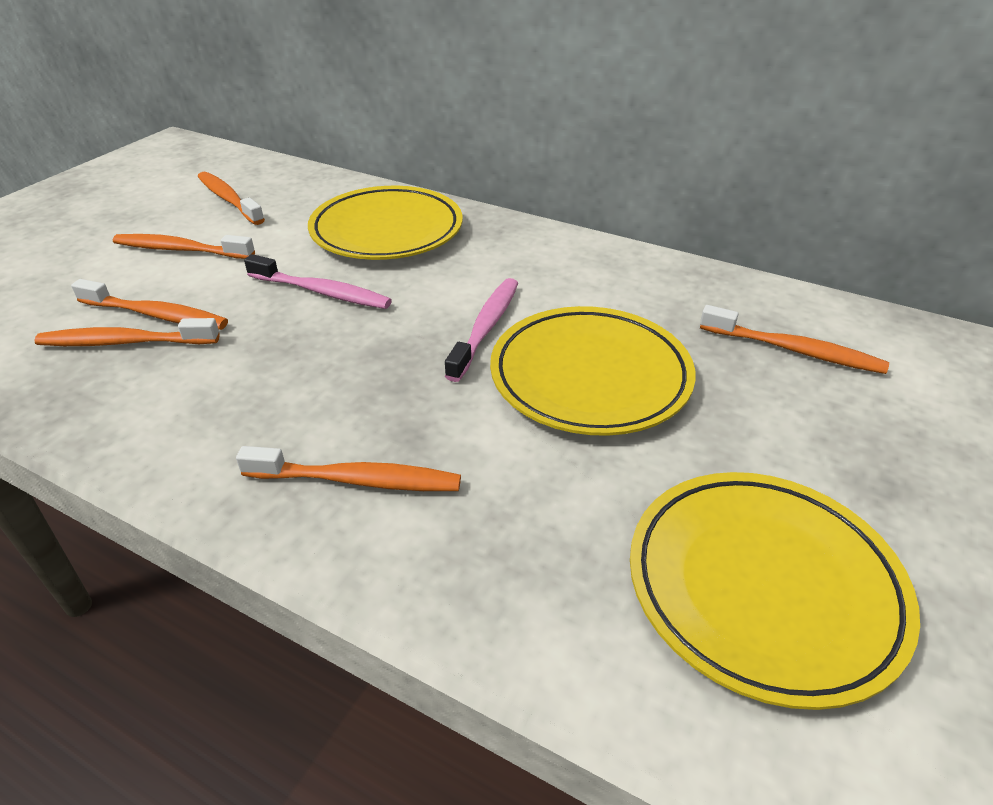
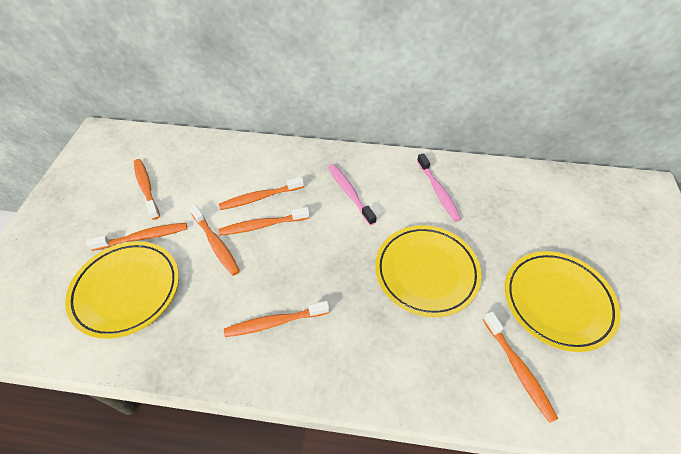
orange toothbrush: 6 -> 7

